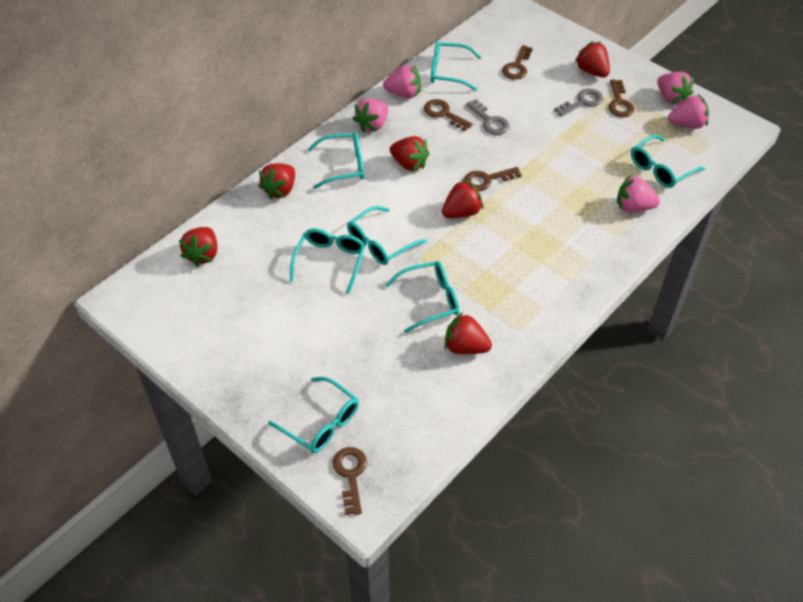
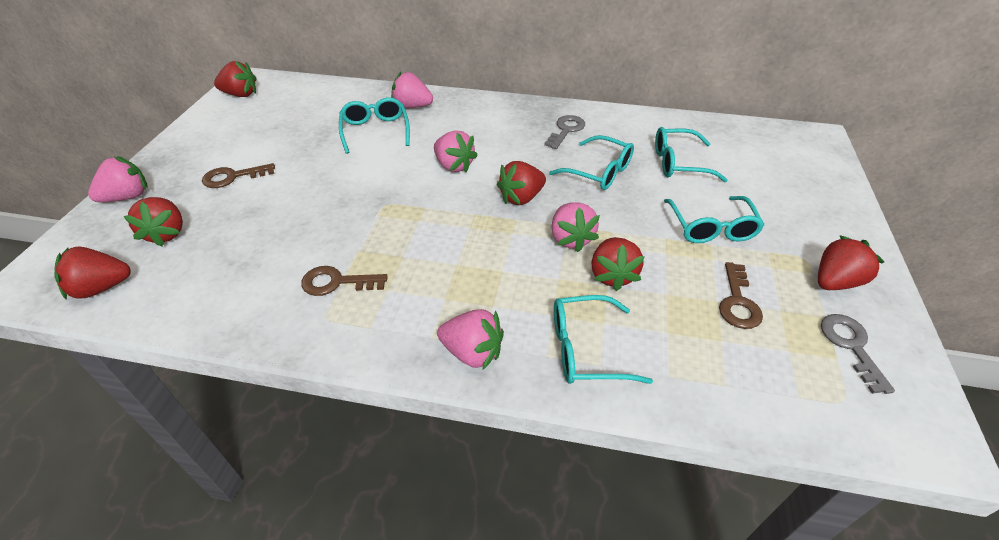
brown key: 5 -> 3
turquoise glasses: 7 -> 5

